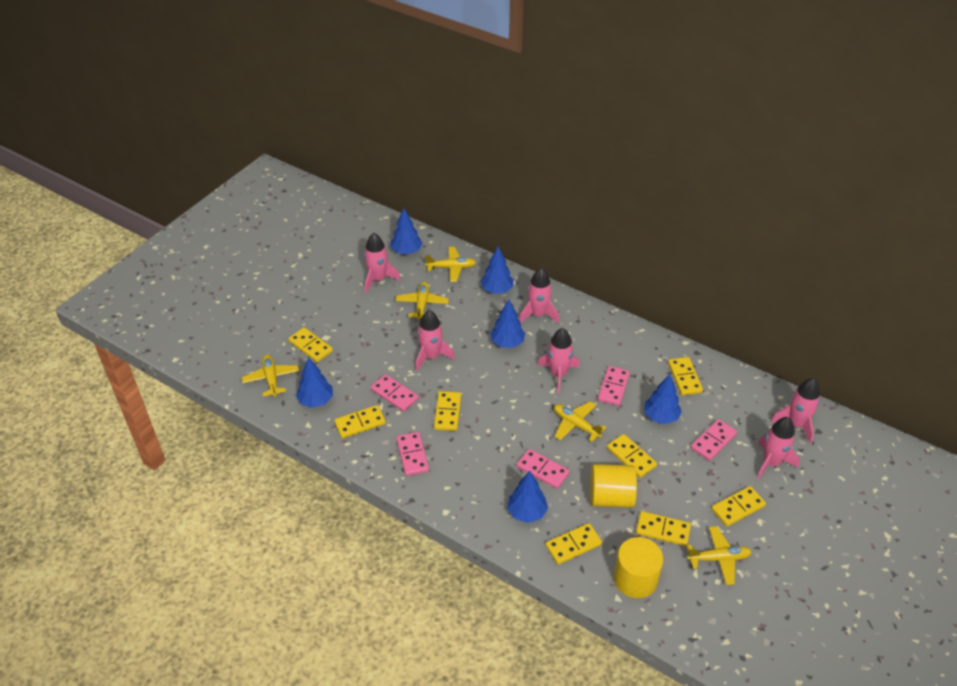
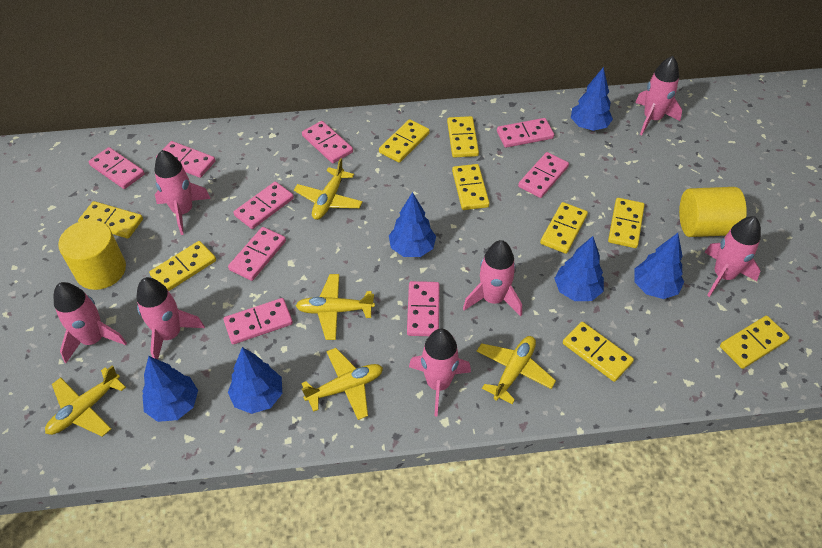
pink domino: 5 -> 9
pink rocket: 6 -> 7
yellow domino: 8 -> 9

